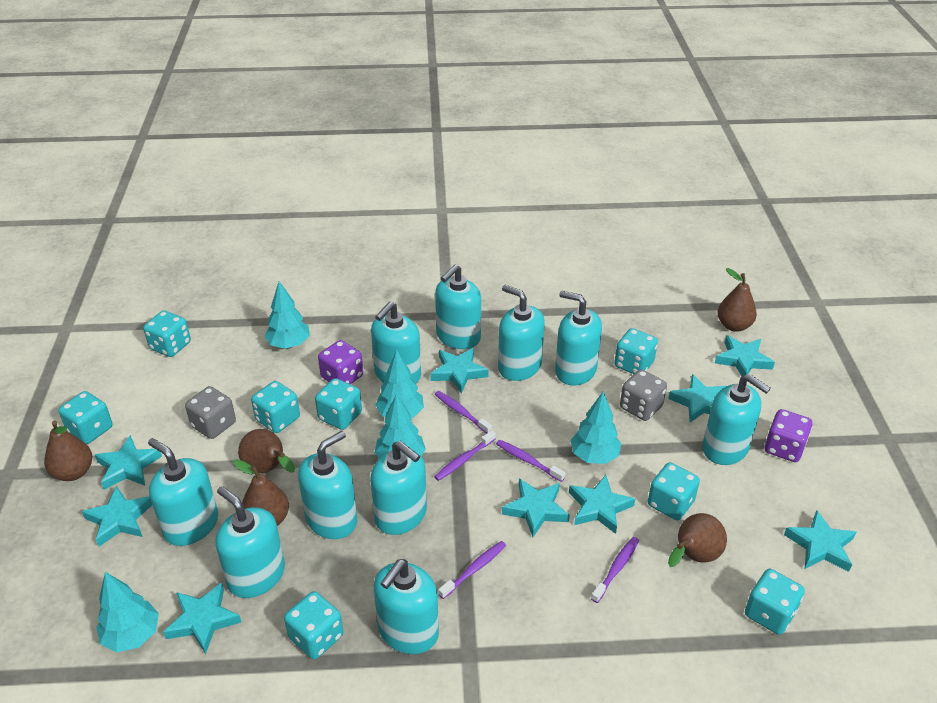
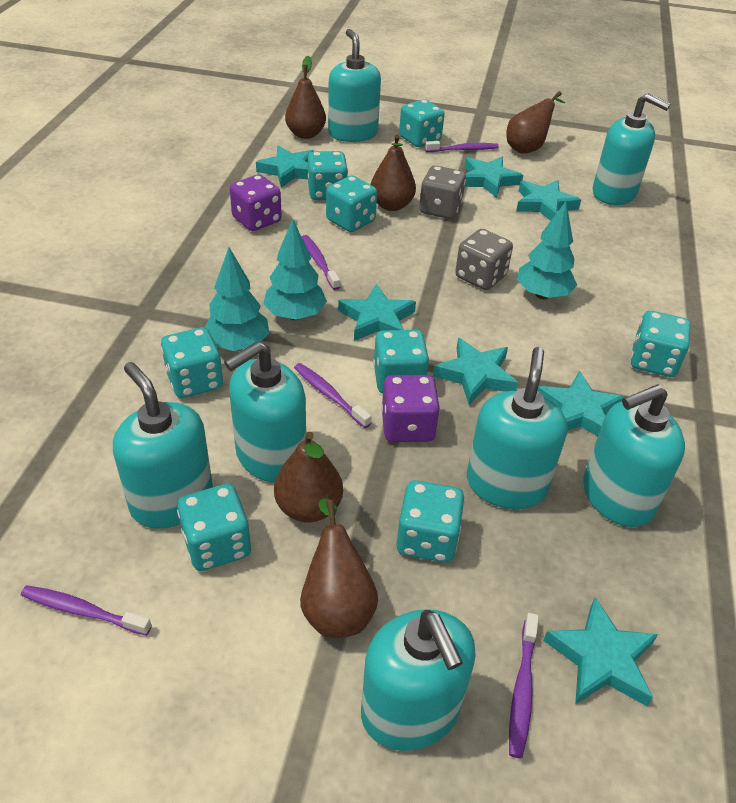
turquoise soap dispenser: 10 -> 7
turquoise star: 9 -> 7
turquoise tree: 5 -> 3

